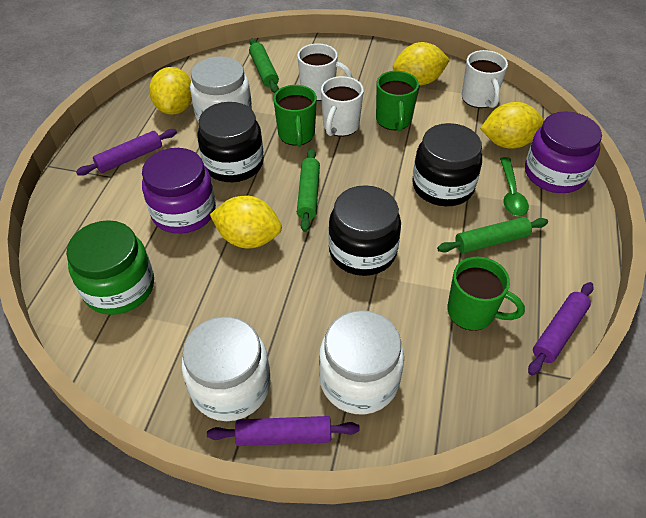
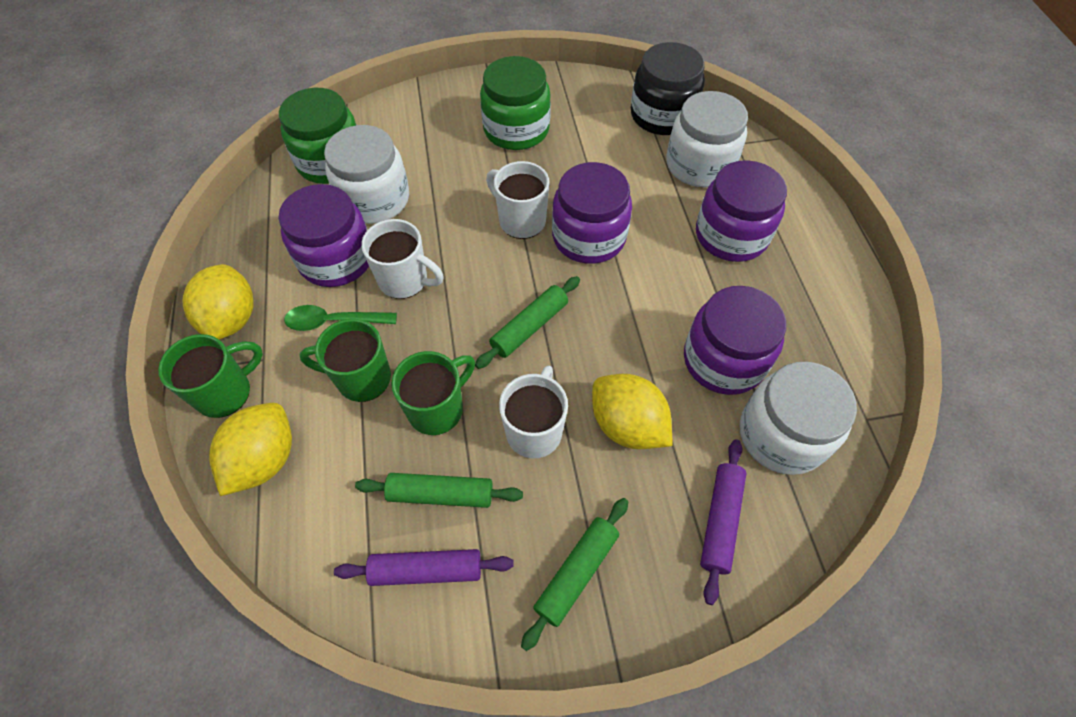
black jar: 3 -> 1
green jar: 1 -> 2
purple jar: 2 -> 4
purple rolling pin: 3 -> 2
yellow lemon: 4 -> 3

